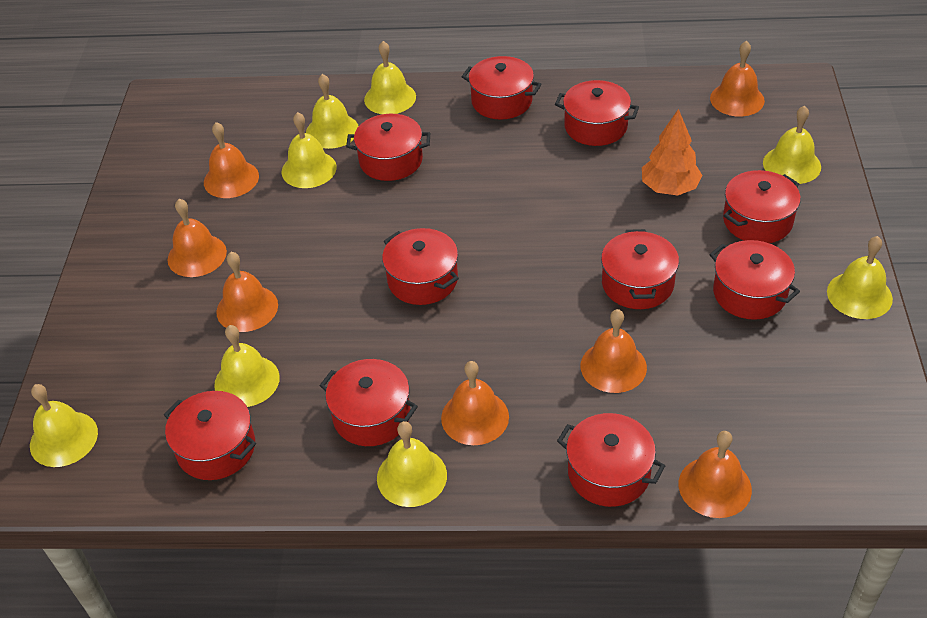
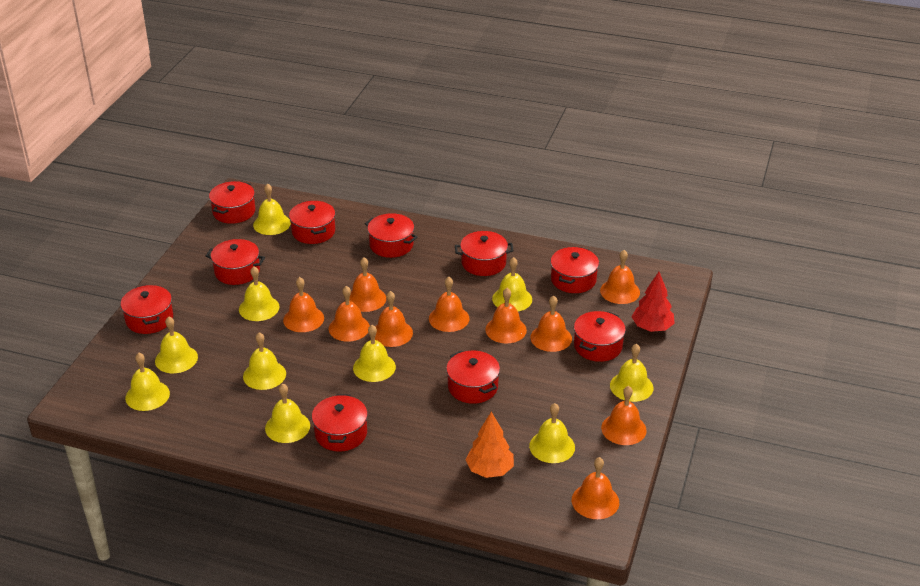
orange bell: 7 -> 10
red tree: 0 -> 1
yellow bell: 8 -> 10

